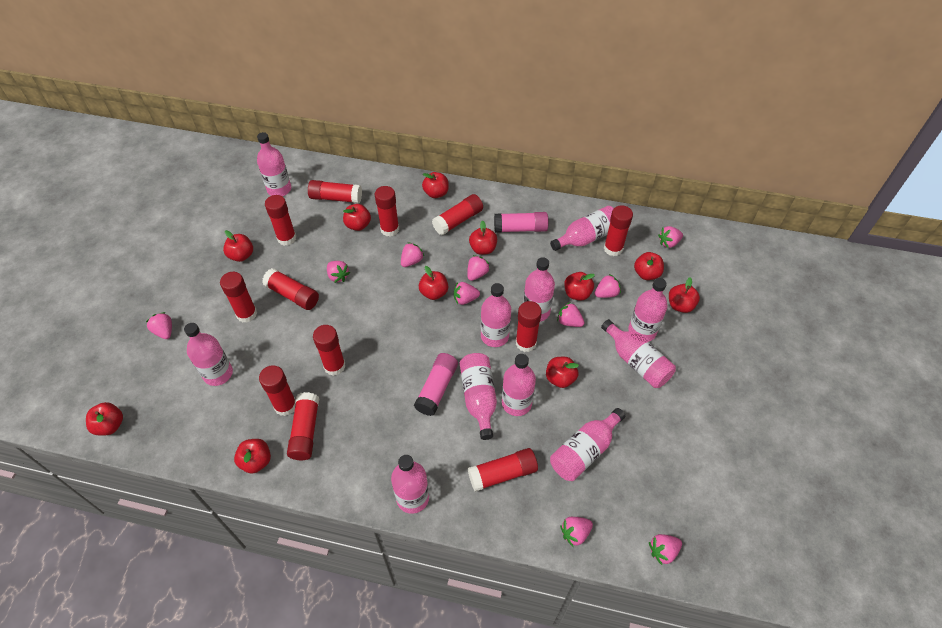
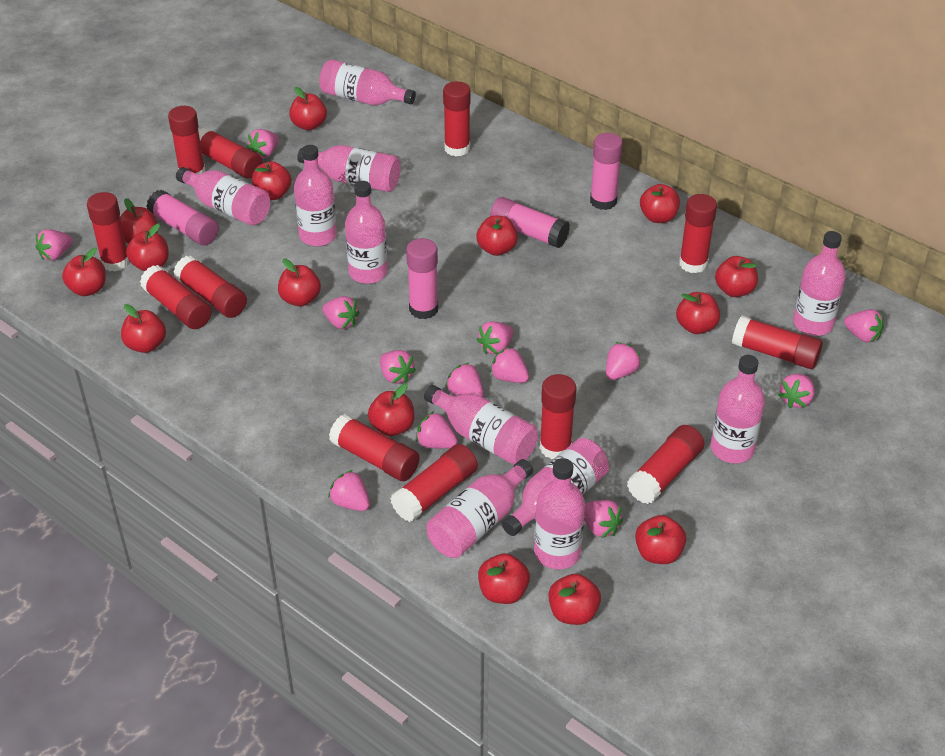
pink glue stick: 2 -> 4
pink strawberry: 10 -> 13
red apple: 11 -> 15

